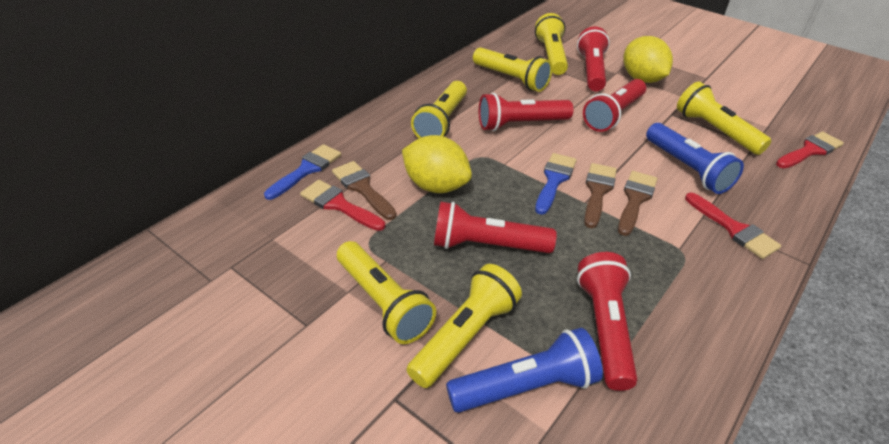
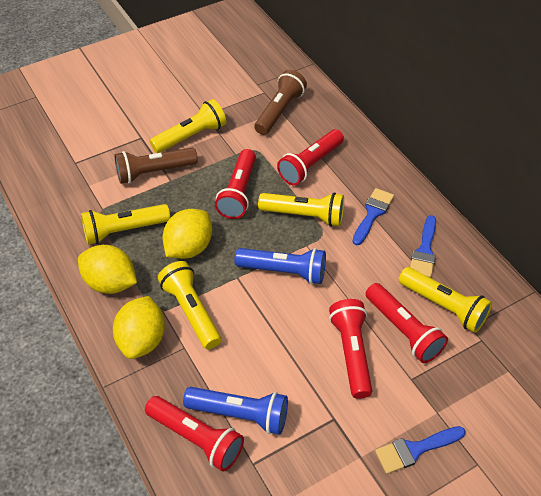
blue brush: 2 -> 3
brown brush: 3 -> 0
brown flashlight: 0 -> 2
red brush: 3 -> 0
yellow flashlight: 6 -> 5
yellow lemon: 2 -> 3

